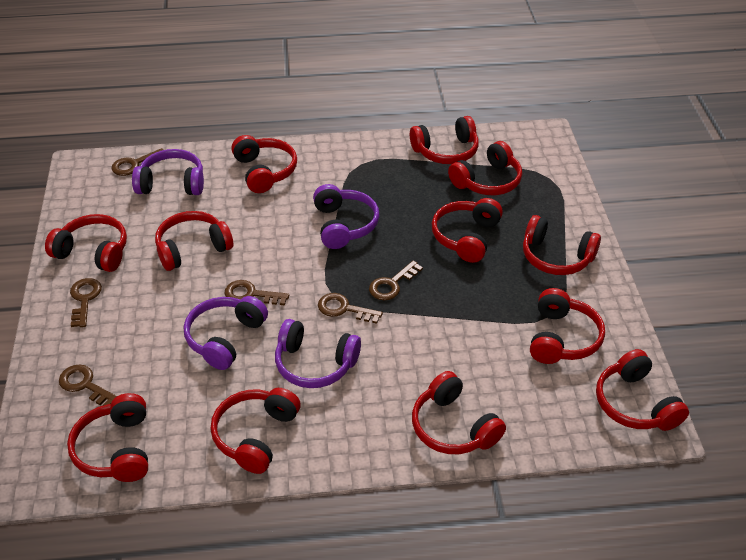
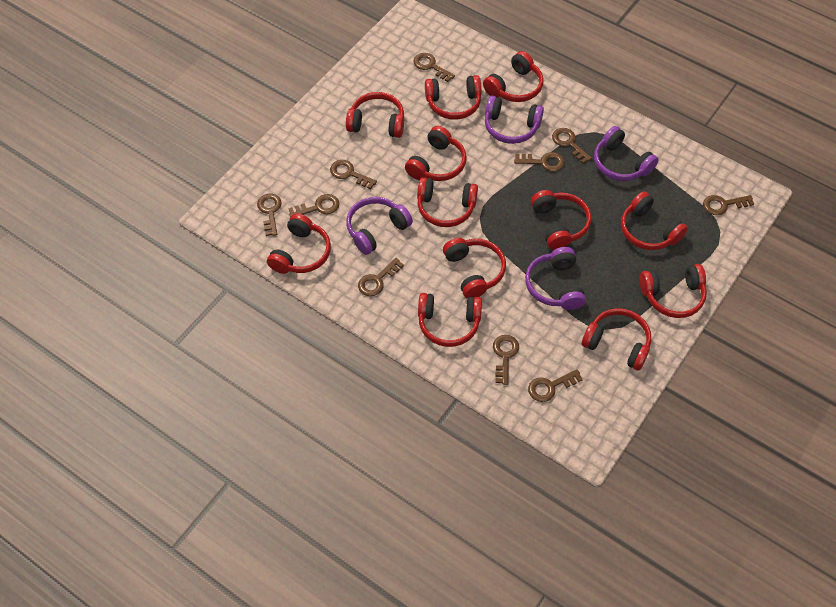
brown key: 6 -> 10

